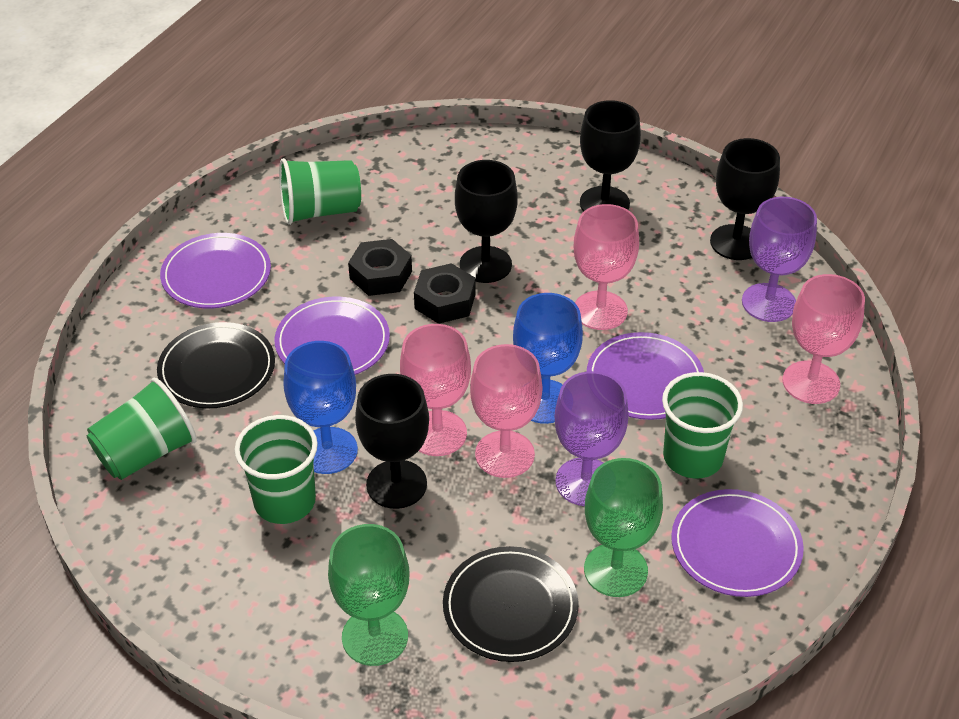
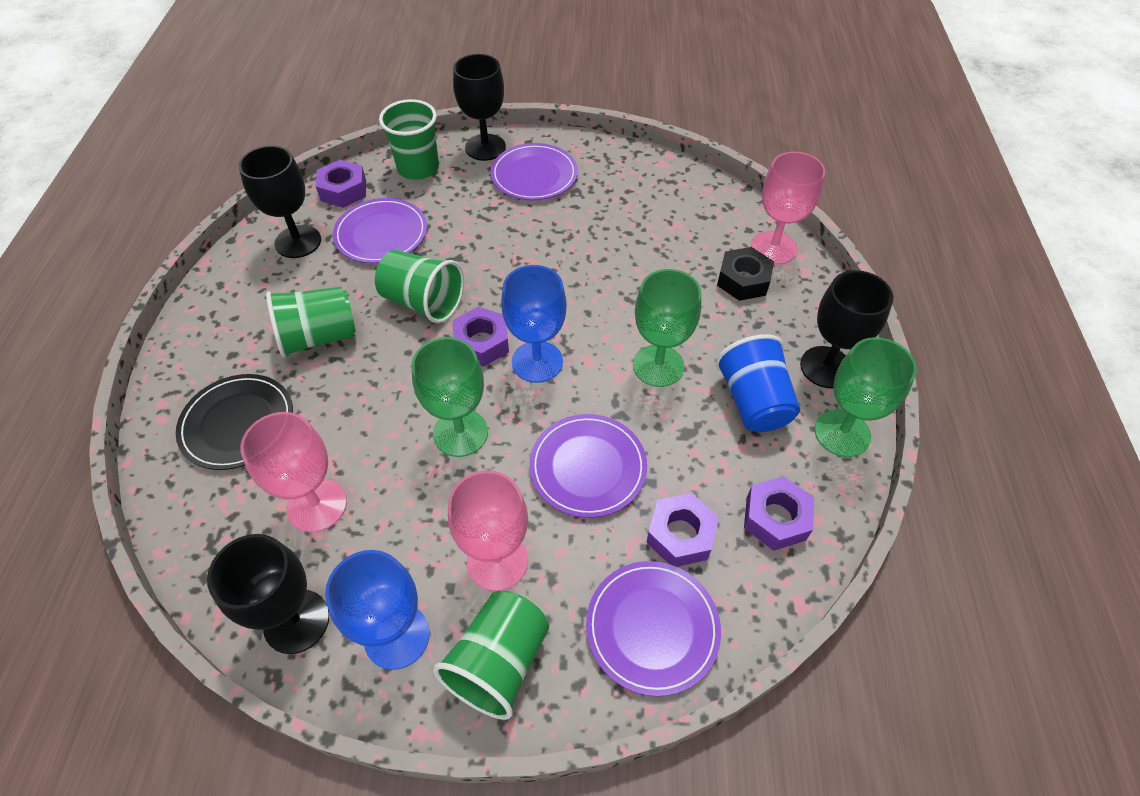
black nut: 2 -> 1
black plate: 2 -> 1
blue cup: 0 -> 1
green goblet: 2 -> 3
pink goblet: 4 -> 3
purple goblet: 2 -> 0
purple nut: 0 -> 4

